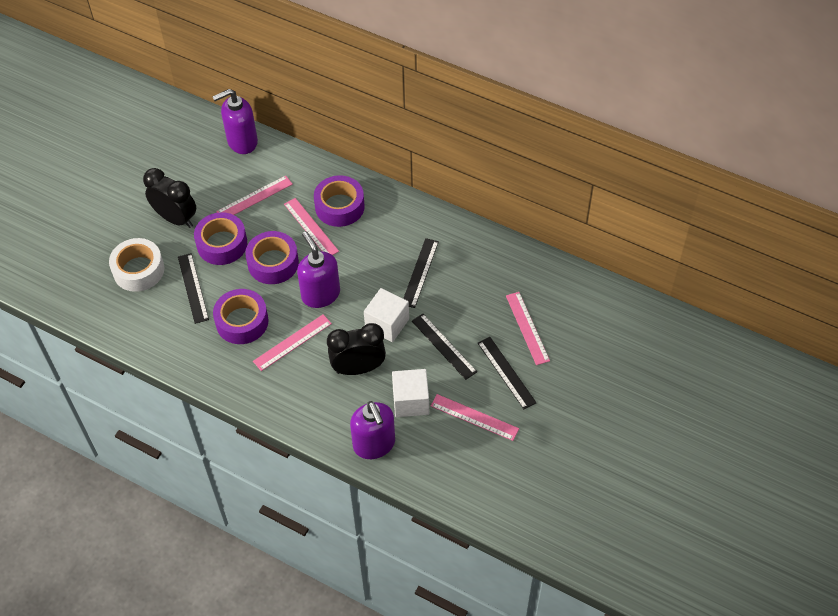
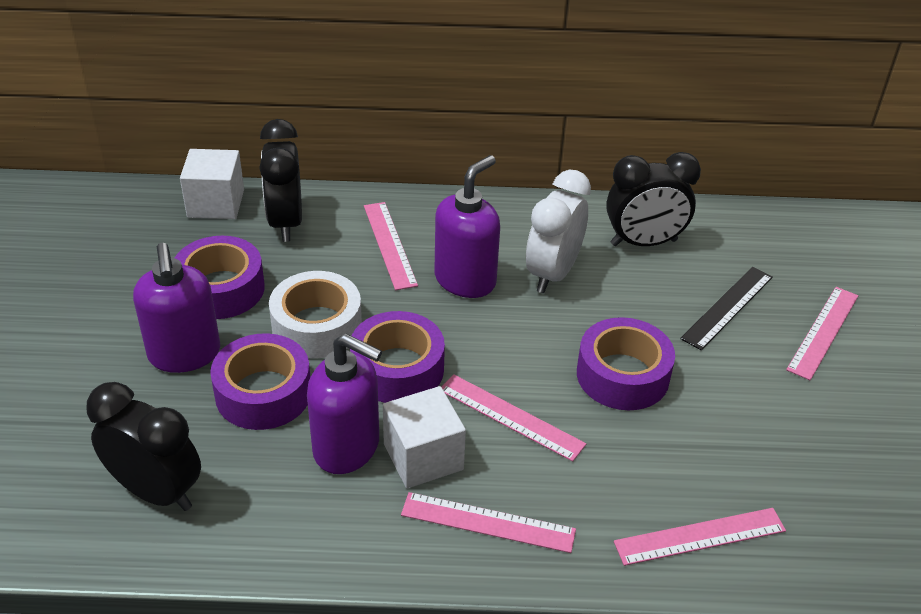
black clock: 2 -> 3
black ruler: 4 -> 1
white clock: 0 -> 1

